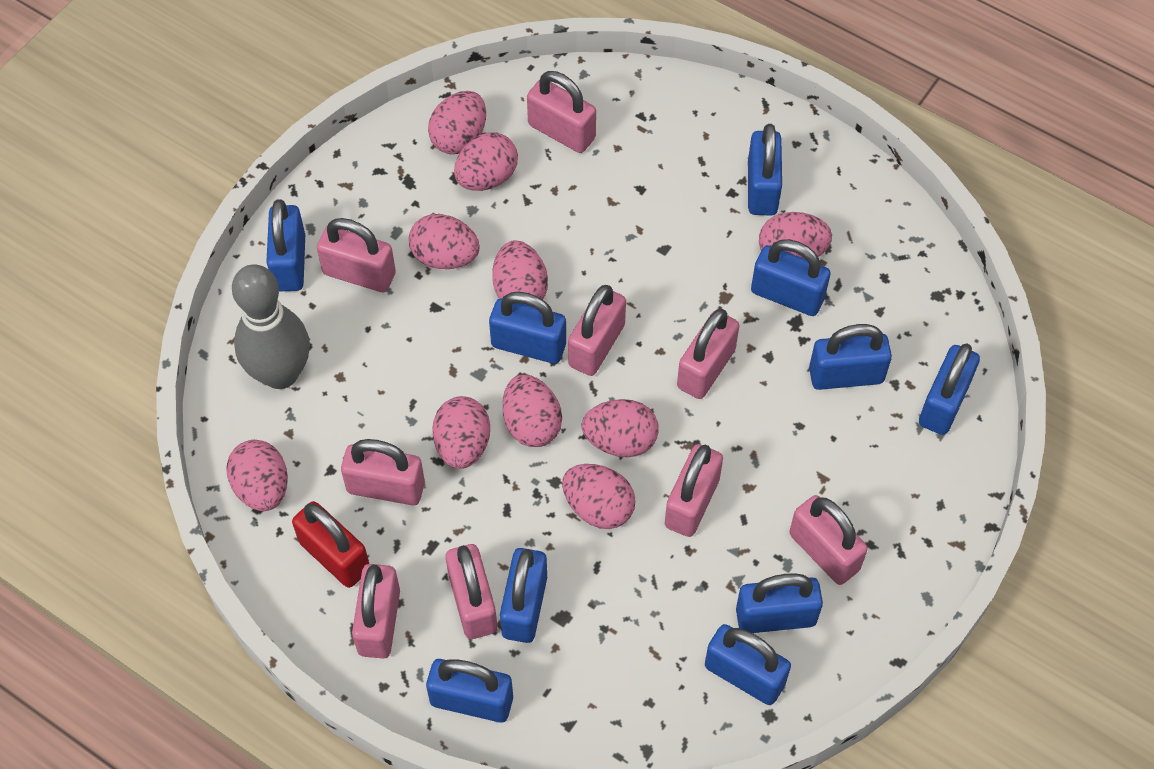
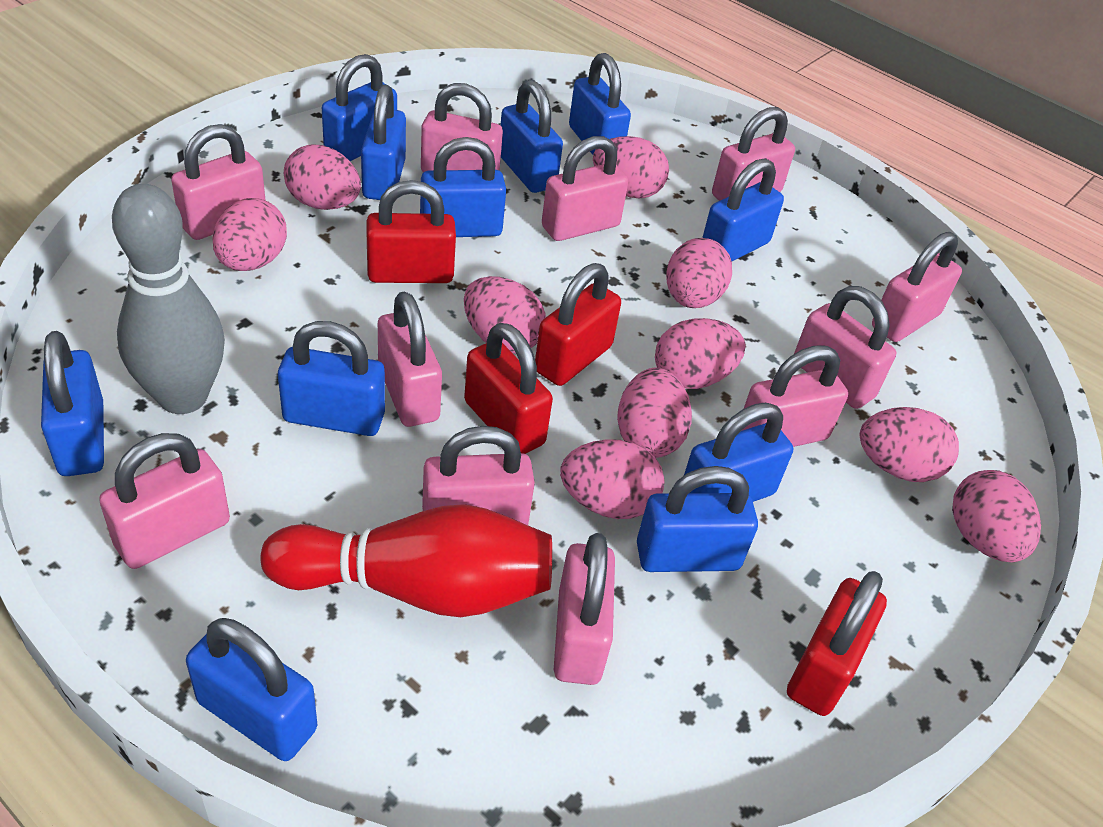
blue padlock: 10 -> 11
pink padlock: 9 -> 11
red bowling pin: 0 -> 1
red padlock: 1 -> 4

